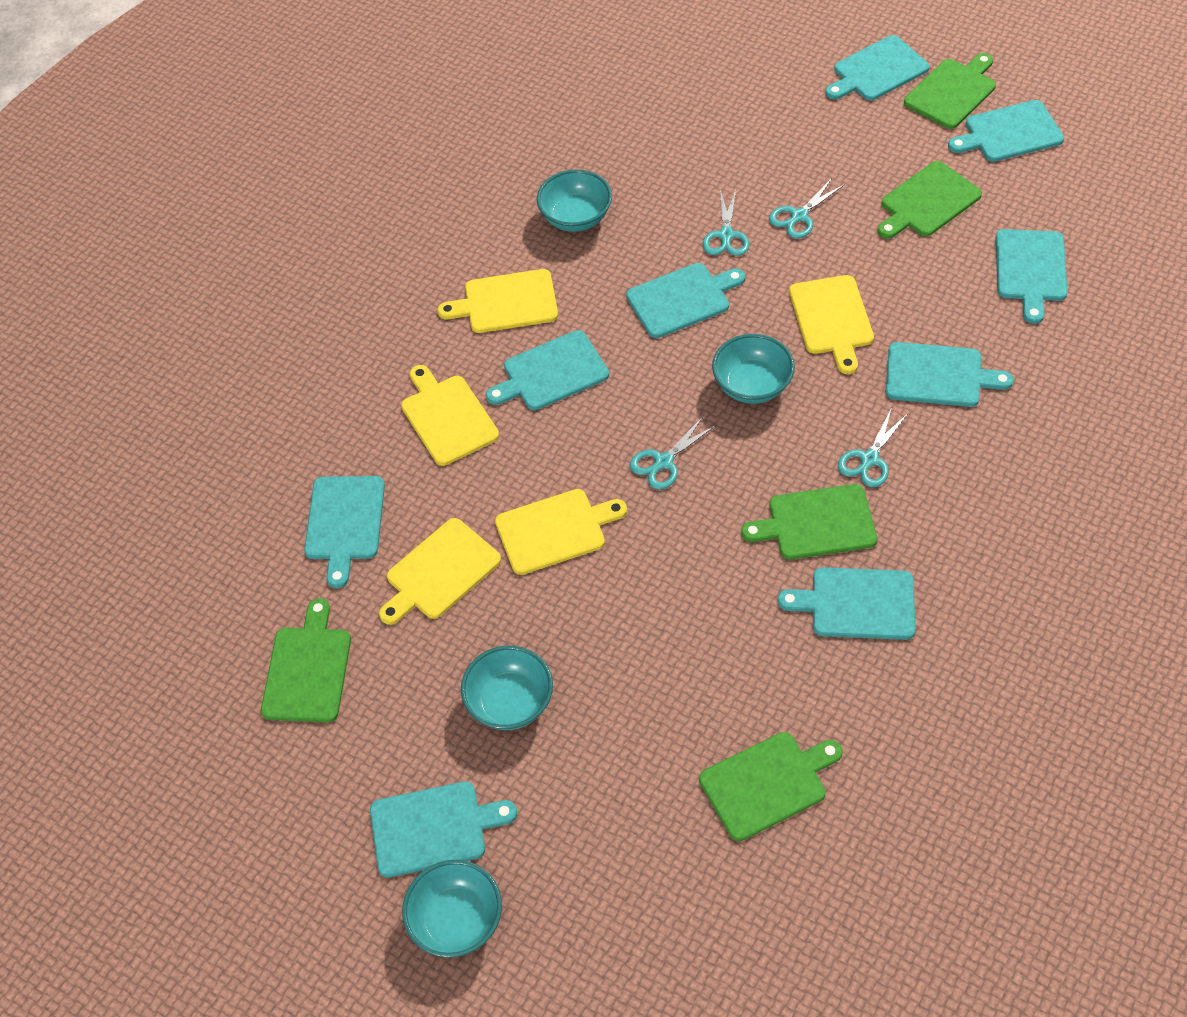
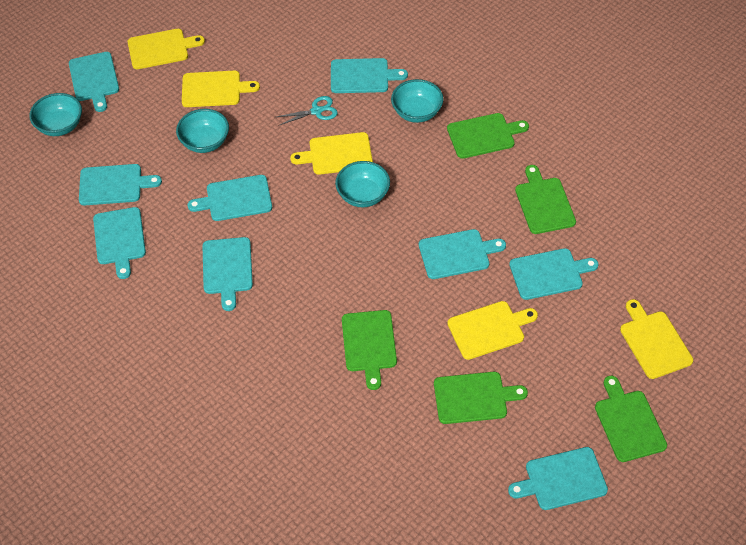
turquoise scissors: 4 -> 1

